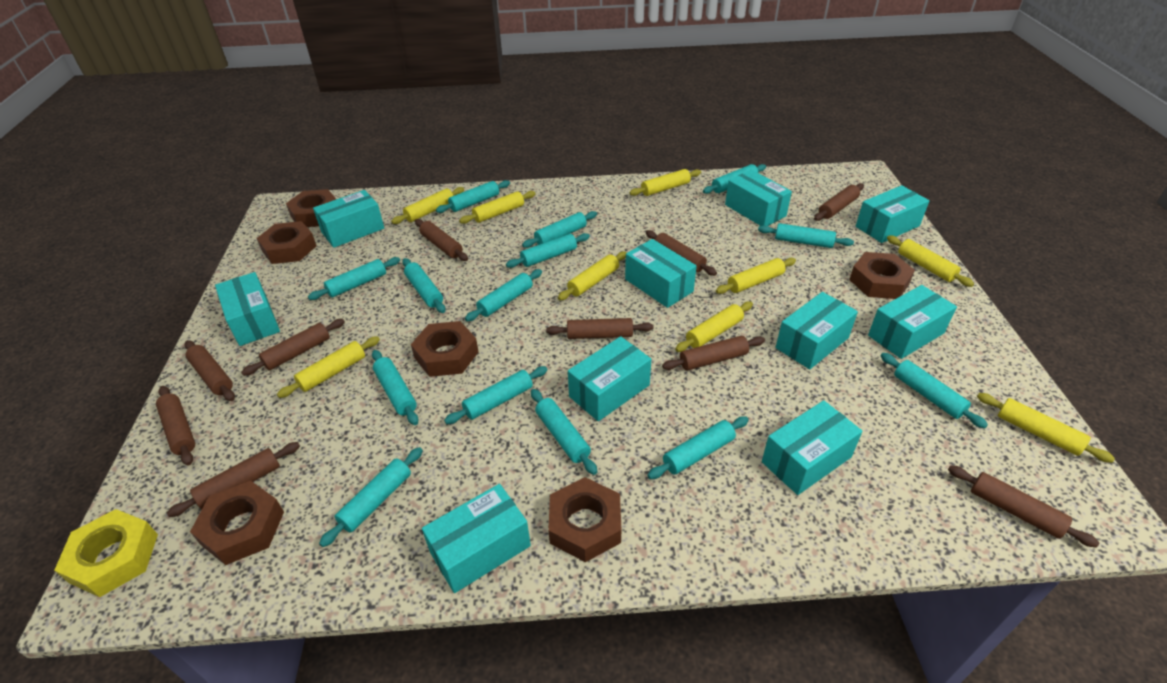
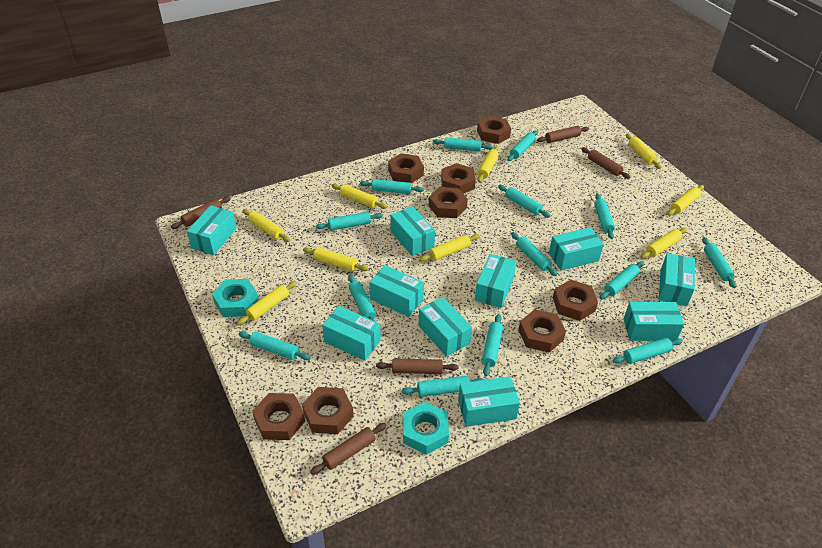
brown nut: 6 -> 8
brown rolling pin: 10 -> 5
turquoise nut: 0 -> 2
yellow nut: 1 -> 0

